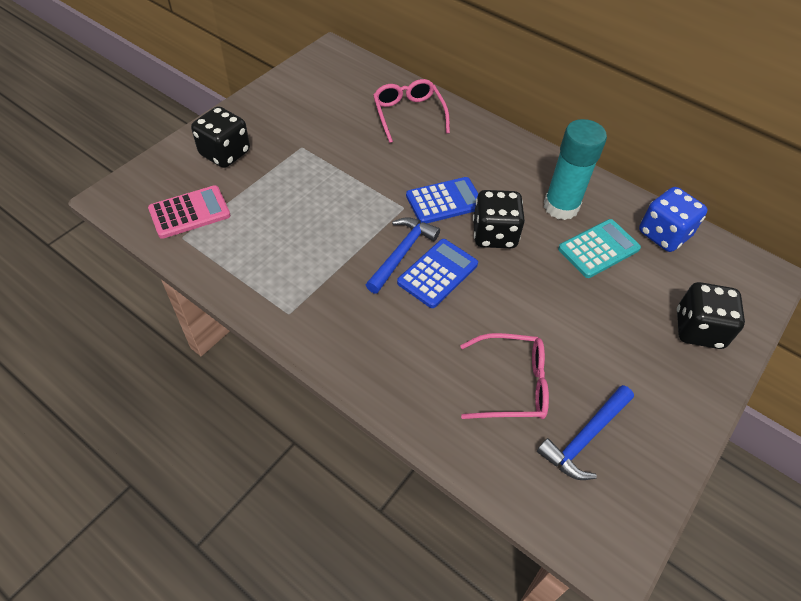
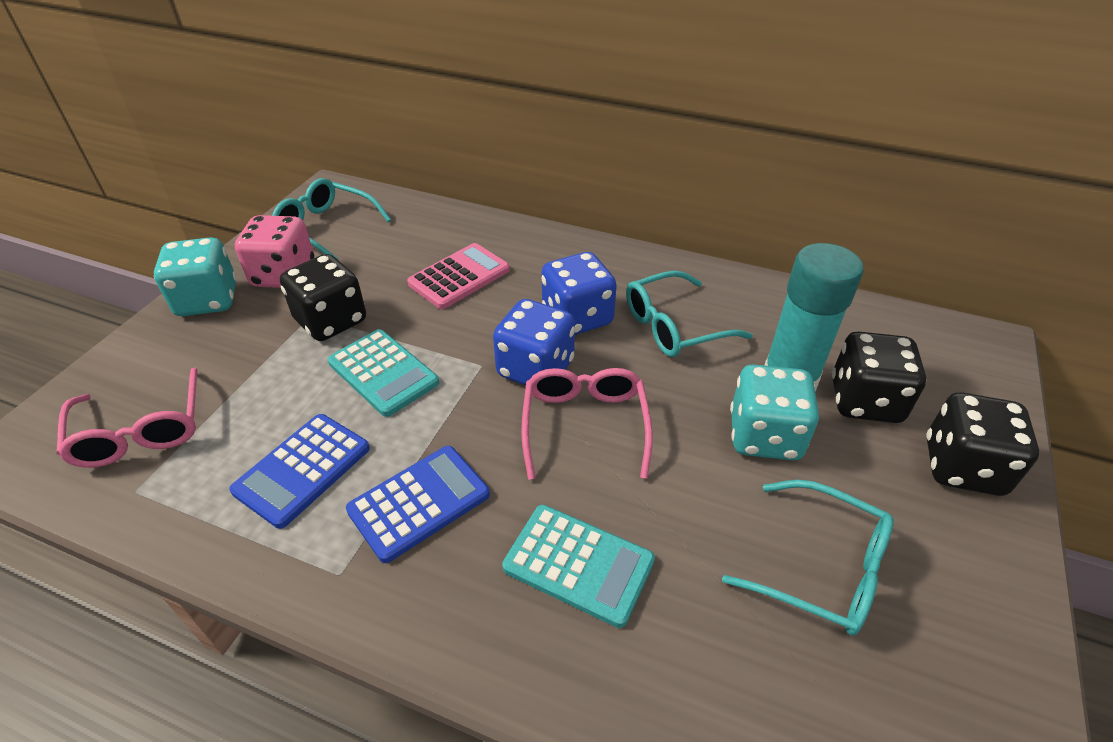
blue dice: 1 -> 2
blue hammer: 2 -> 0
pink dice: 0 -> 1
turquoise calculator: 1 -> 2
turquoise dice: 0 -> 2
turquoise glasses: 0 -> 3

